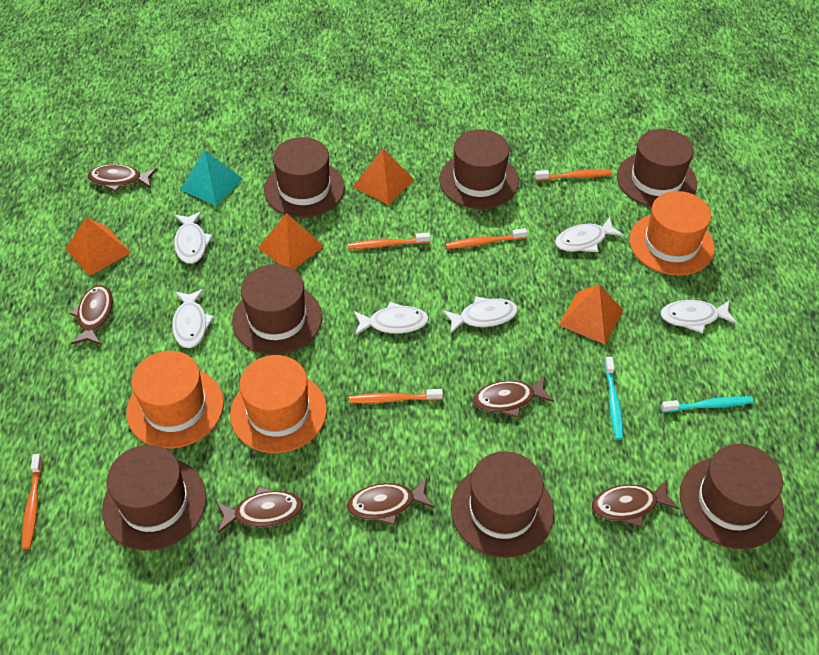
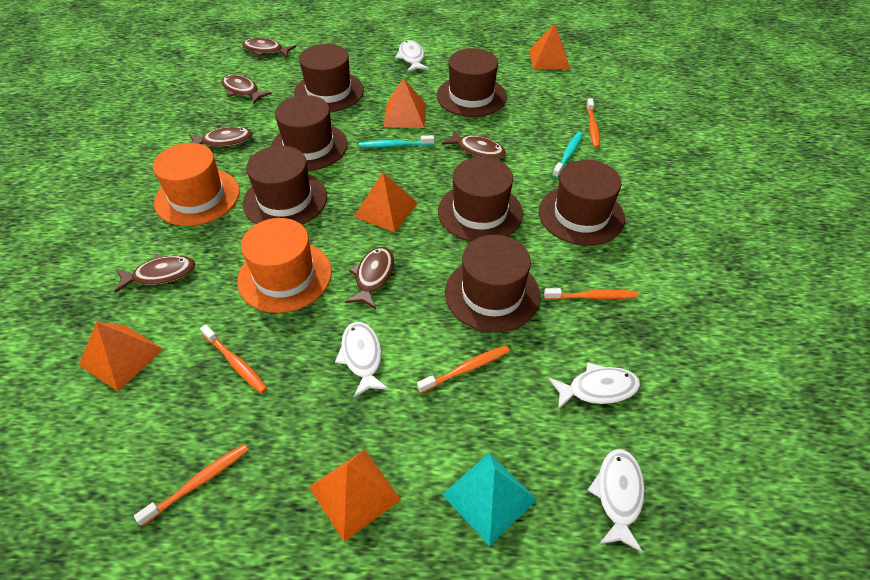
orange hat: 3 -> 2
orange pyramid: 4 -> 5
white fish: 6 -> 4

